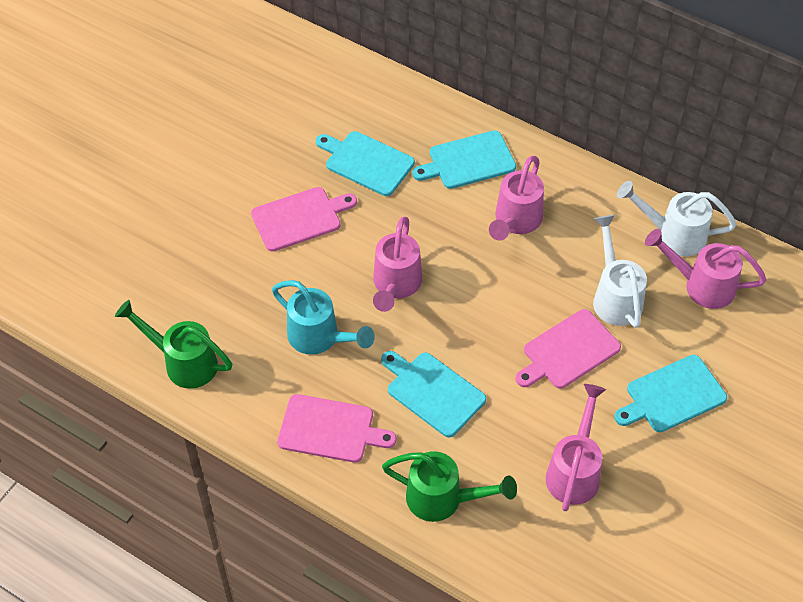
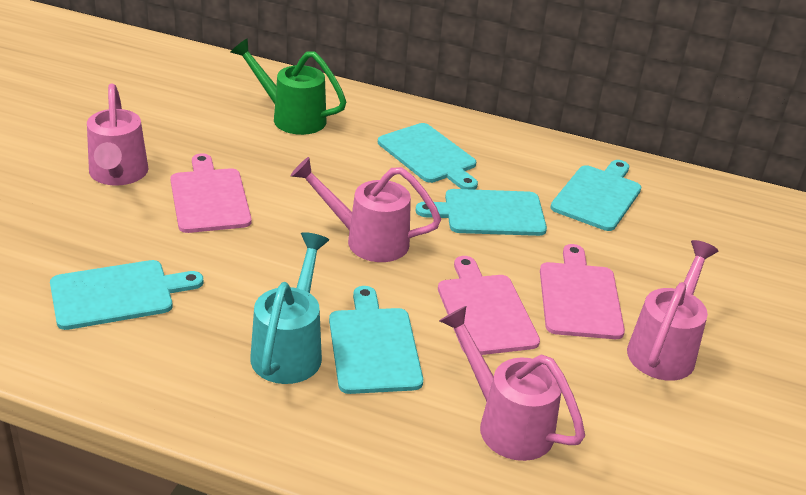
green watering can: 2 -> 1
turquoise cutting board: 4 -> 5
white watering can: 2 -> 0

